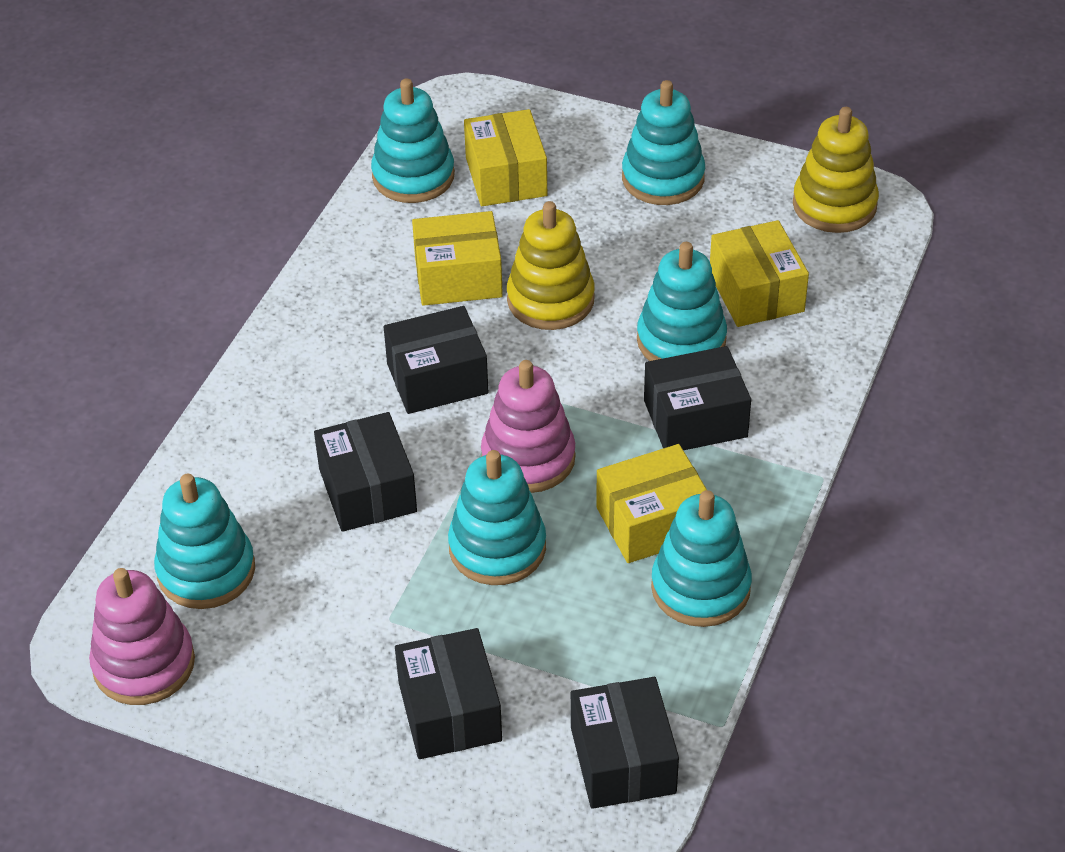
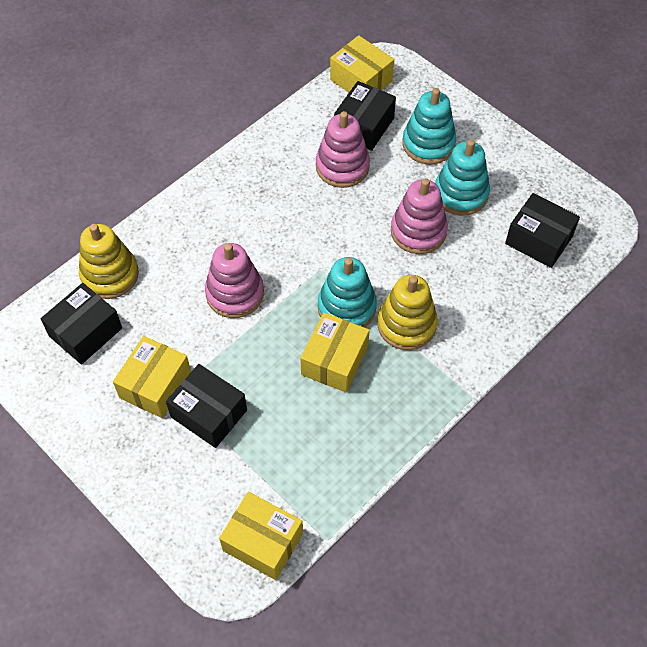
black box: 5 -> 4
pink stacking toy: 2 -> 3
turquoise stacking toy: 6 -> 3

